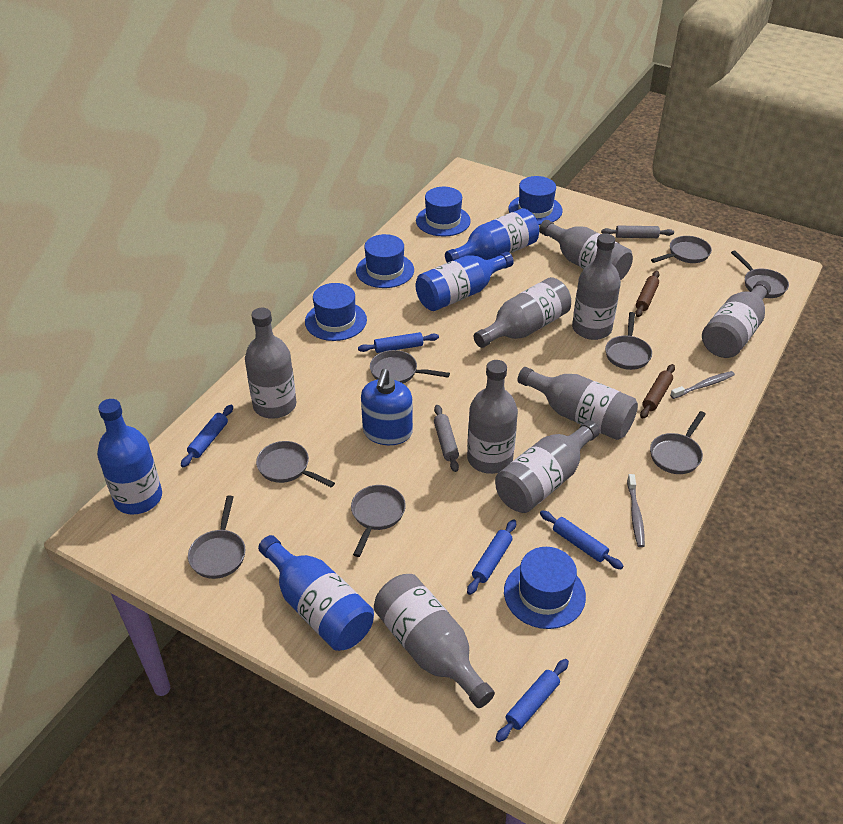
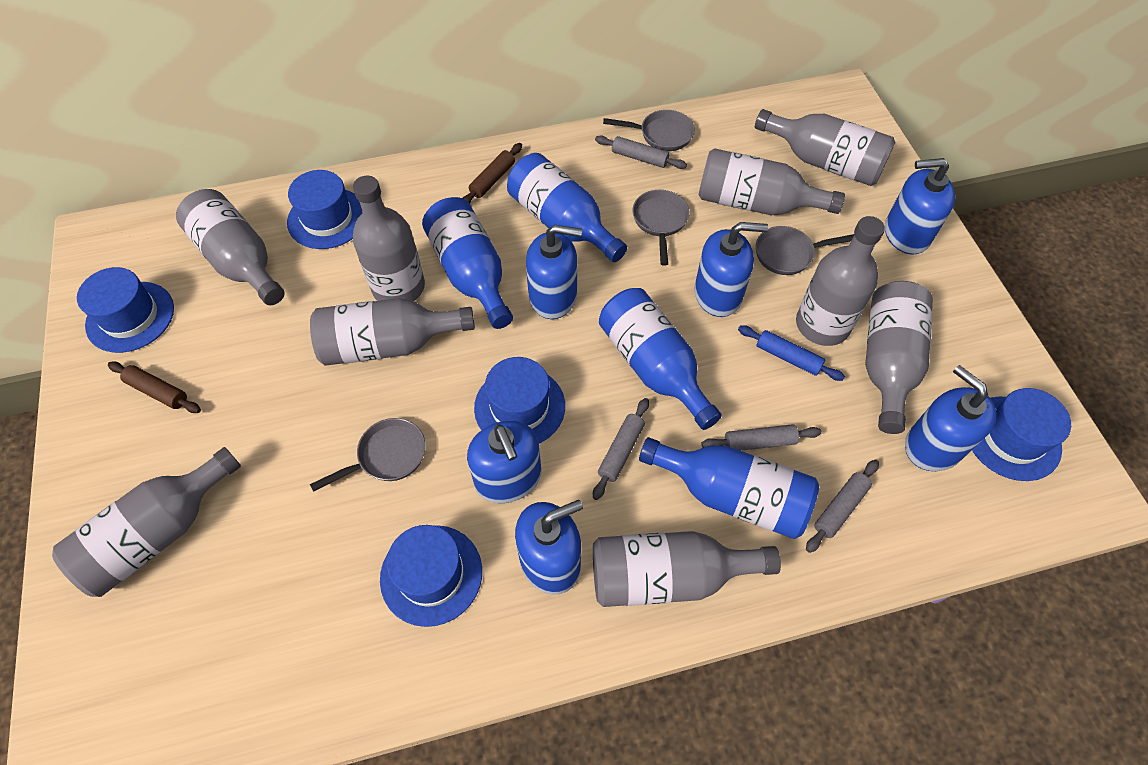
blue rolling pin: 5 -> 1
blue soap dispenser: 1 -> 6
grey pan: 8 -> 4
grey rolling pin: 2 -> 4
grey toothbrush: 2 -> 0

